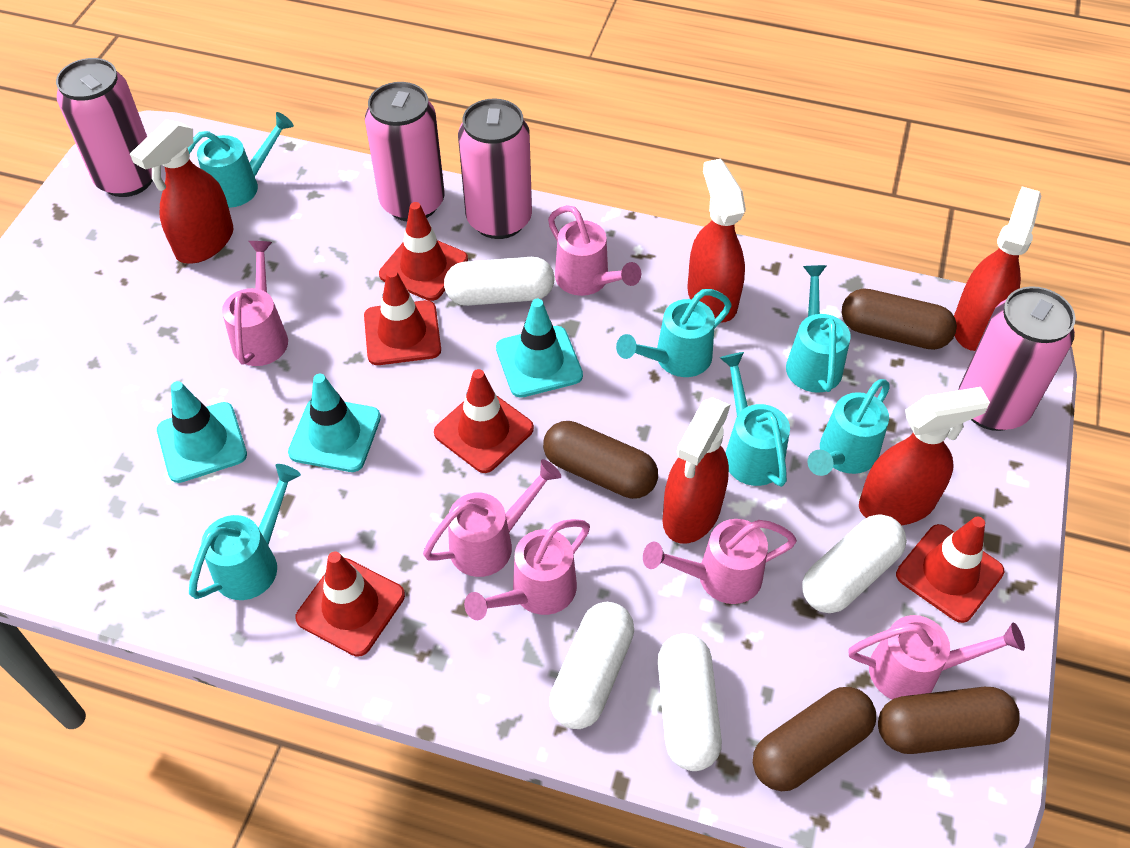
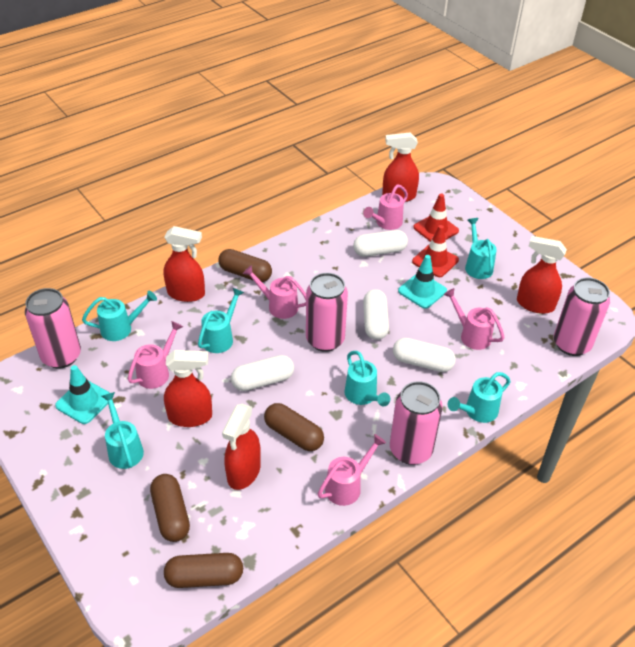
pink watering can: 6 -> 5
red traffic cone: 5 -> 2
turquoise traffic cone: 3 -> 2

